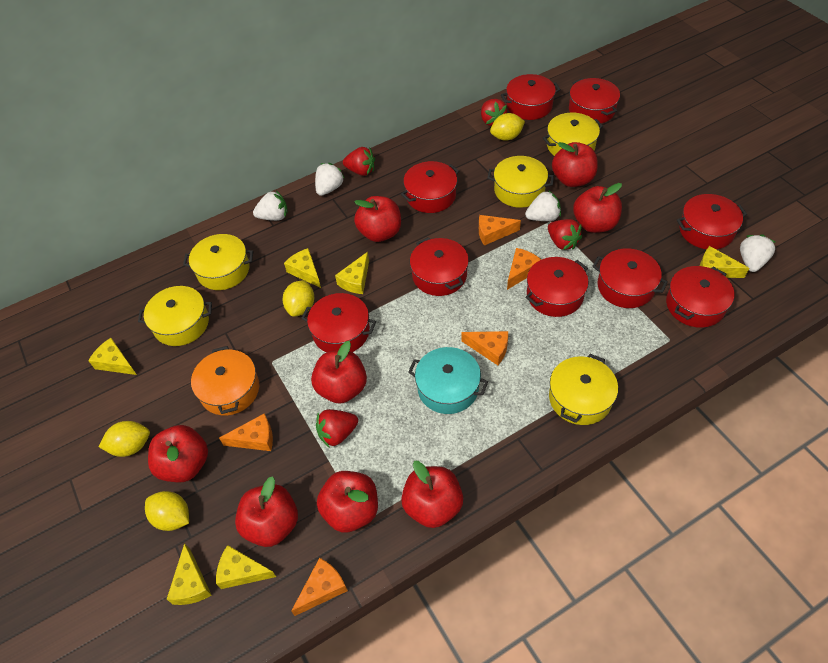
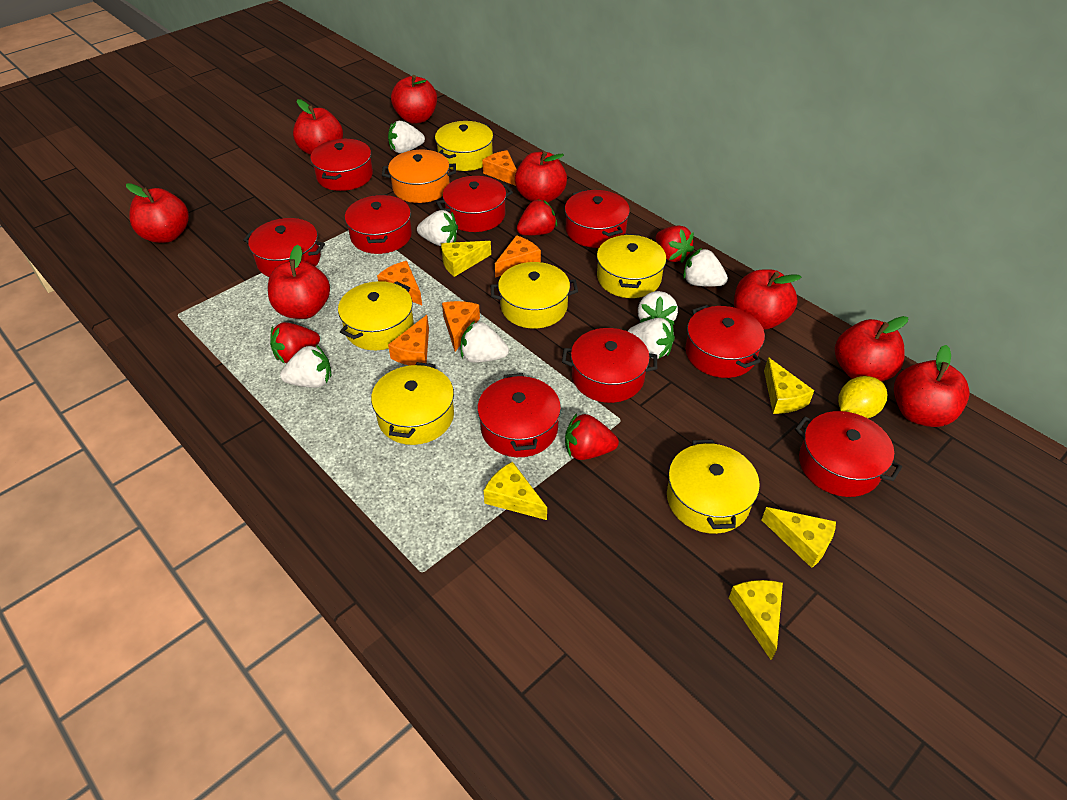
turquoise pot: 1 -> 0
white strawberry: 4 -> 7
yellow cheese: 6 -> 5
yellow lemon: 4 -> 1
yellow pot: 5 -> 6

